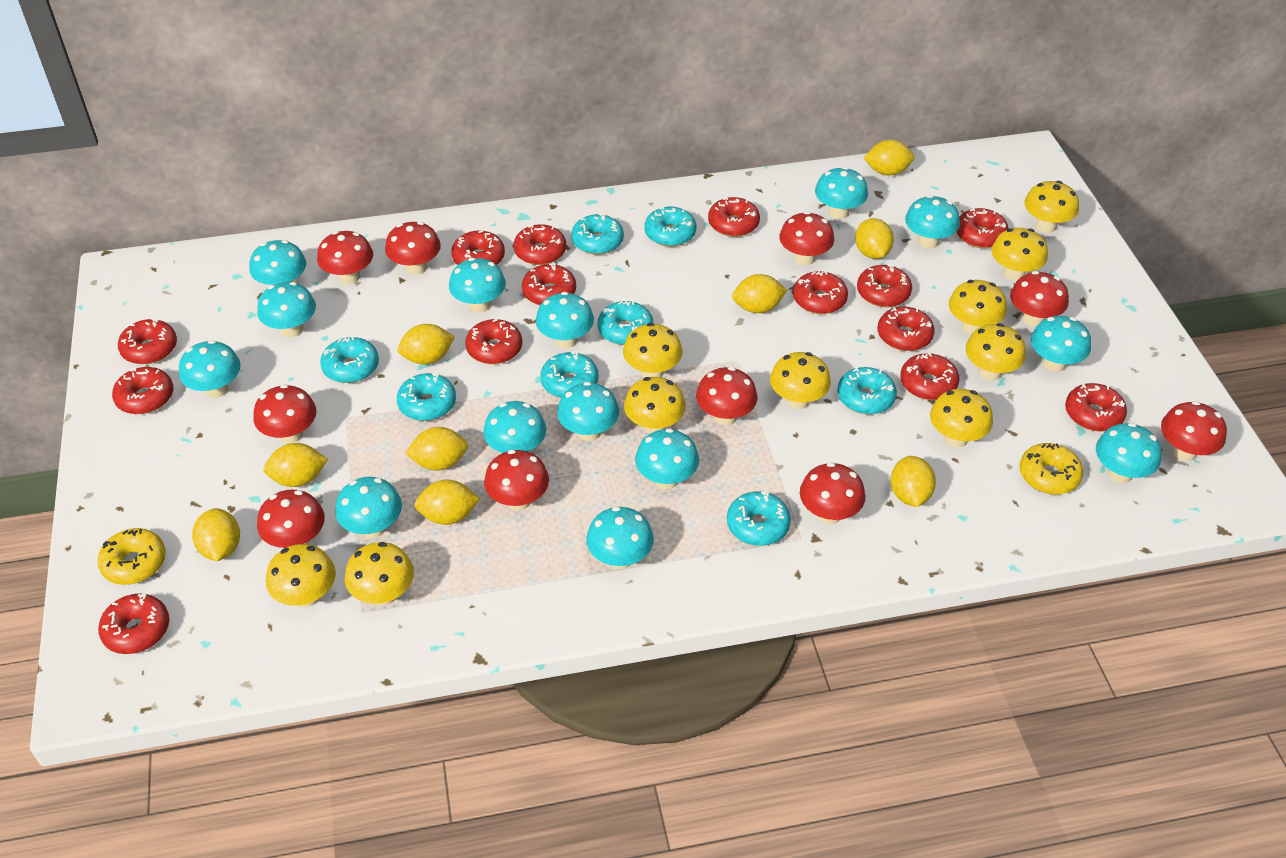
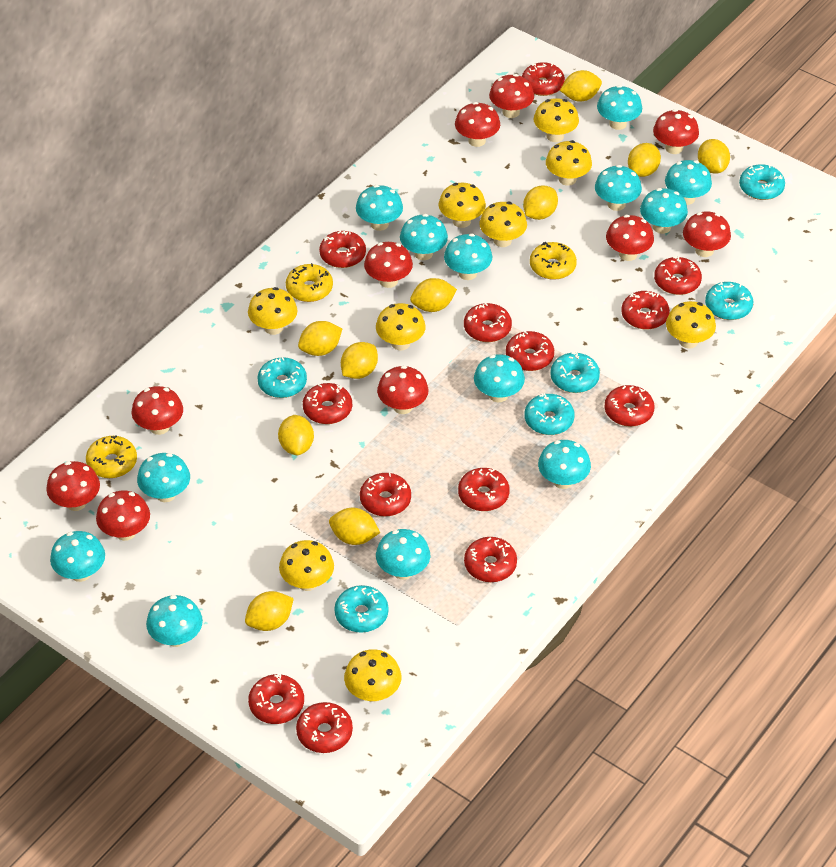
red donut: 14 -> 13
turquoise donut: 8 -> 6
turquoise mushroom: 14 -> 13
yellow donut: 2 -> 3
yellow lemon: 9 -> 10
yellow mushroom: 10 -> 9

